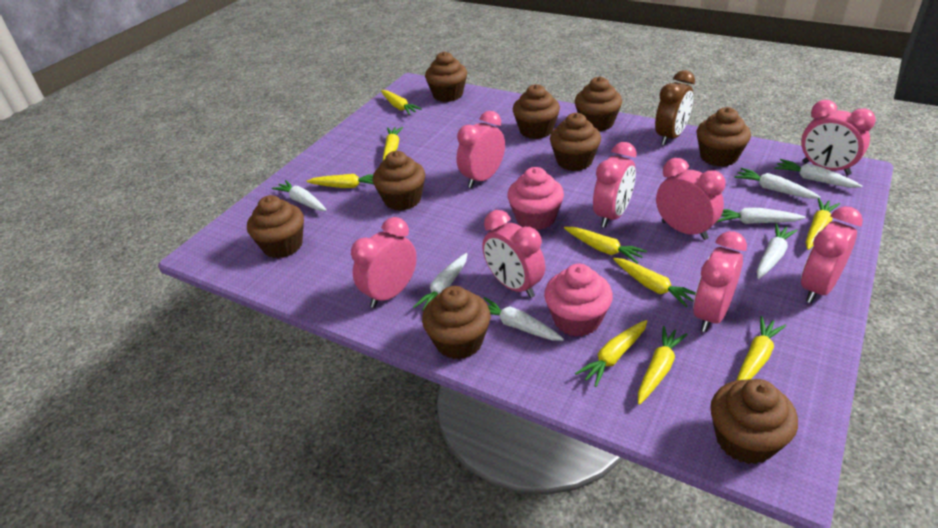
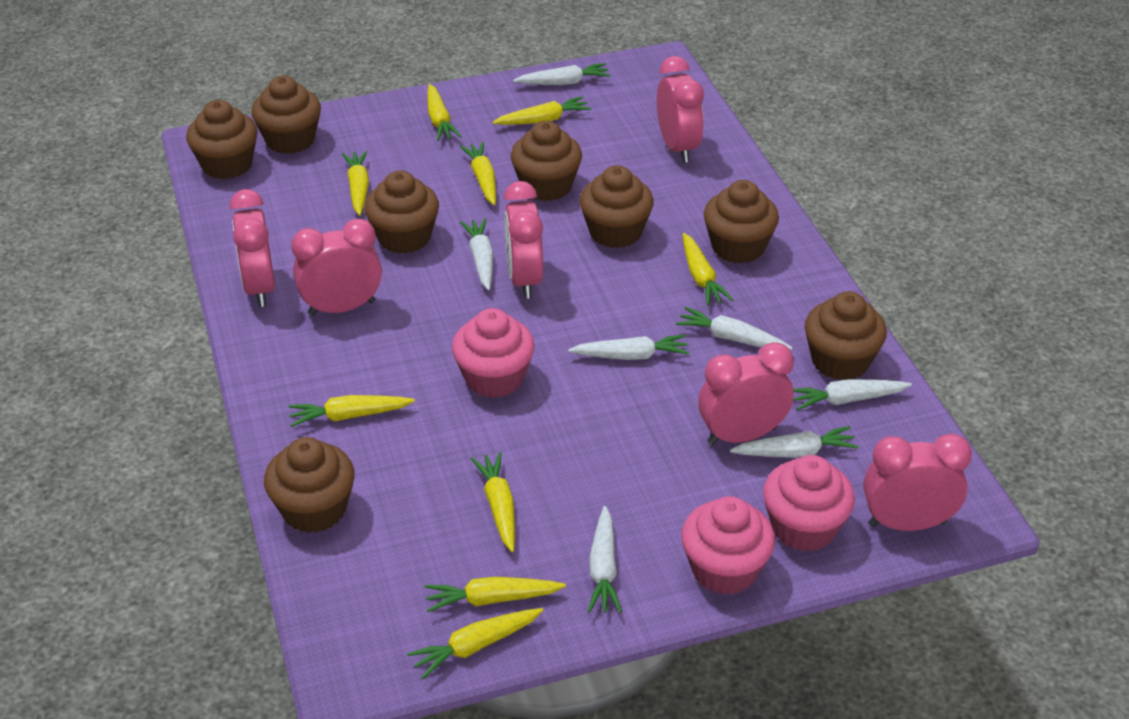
brown clock: 1 -> 0
brown cupcake: 9 -> 8
pink clock: 8 -> 6
pink cupcake: 2 -> 3

